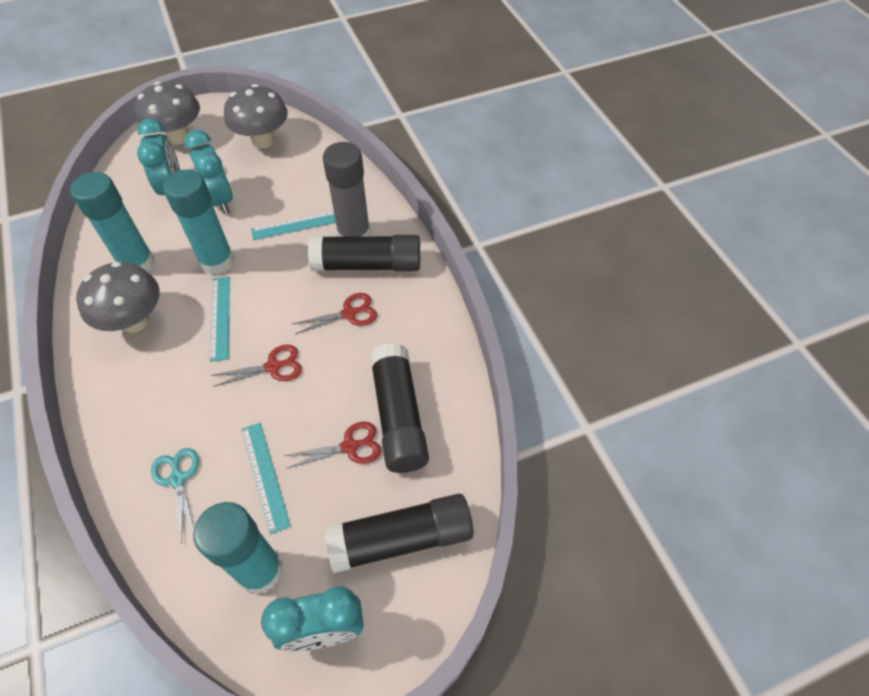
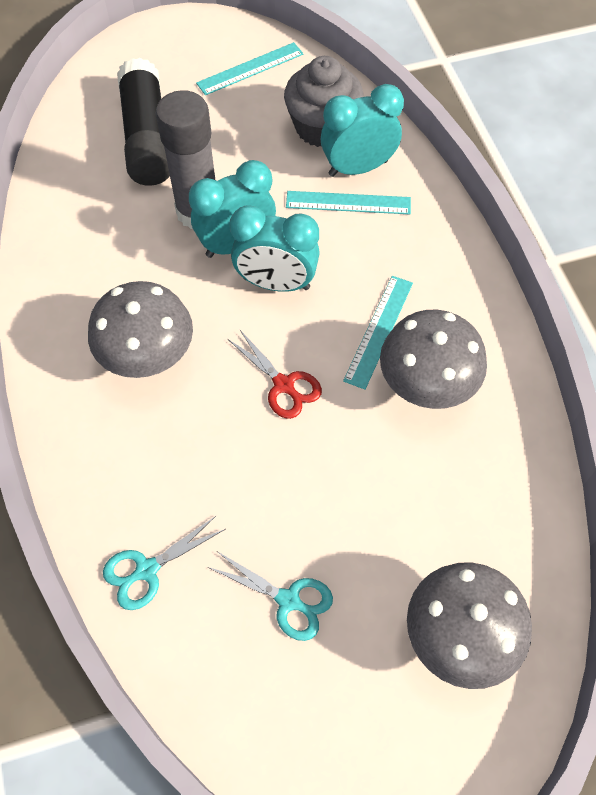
black glue stick: 3 -> 1
grey cupcake: 0 -> 1
red scissors: 3 -> 1
turquoise glue stick: 3 -> 0
turquoise scissors: 1 -> 2

